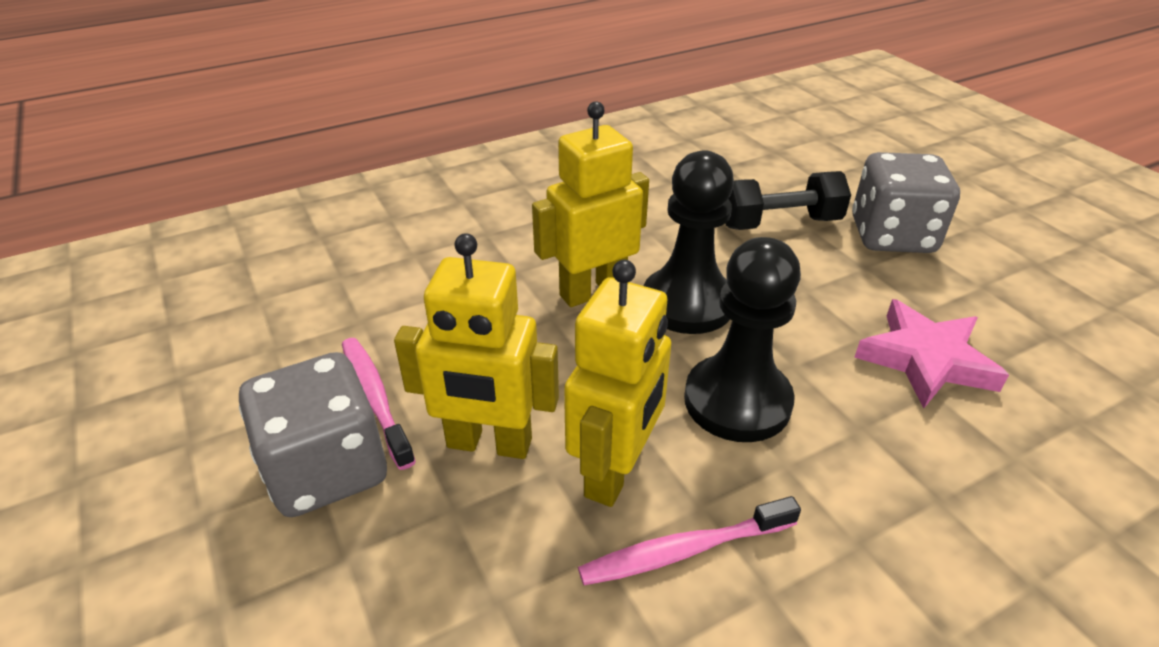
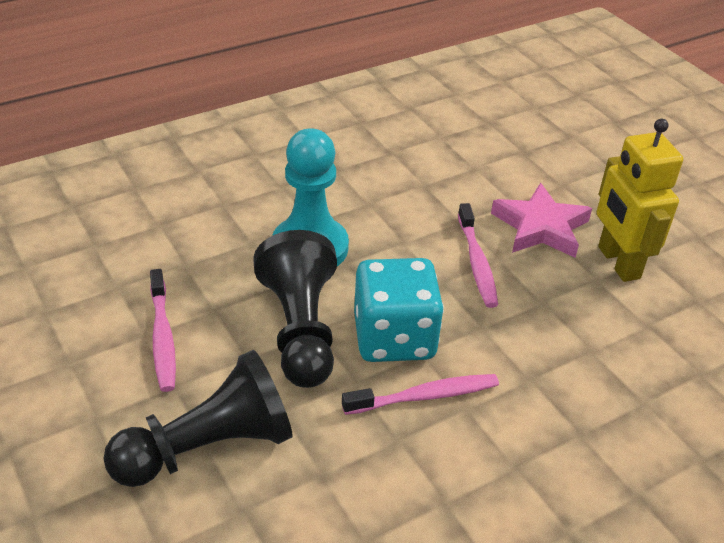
black dumbbell: 1 -> 0
grey dice: 2 -> 0
pink toothbrush: 2 -> 3
turquoise dice: 0 -> 1
turquoise pawn: 0 -> 1
yellow robot: 3 -> 1

